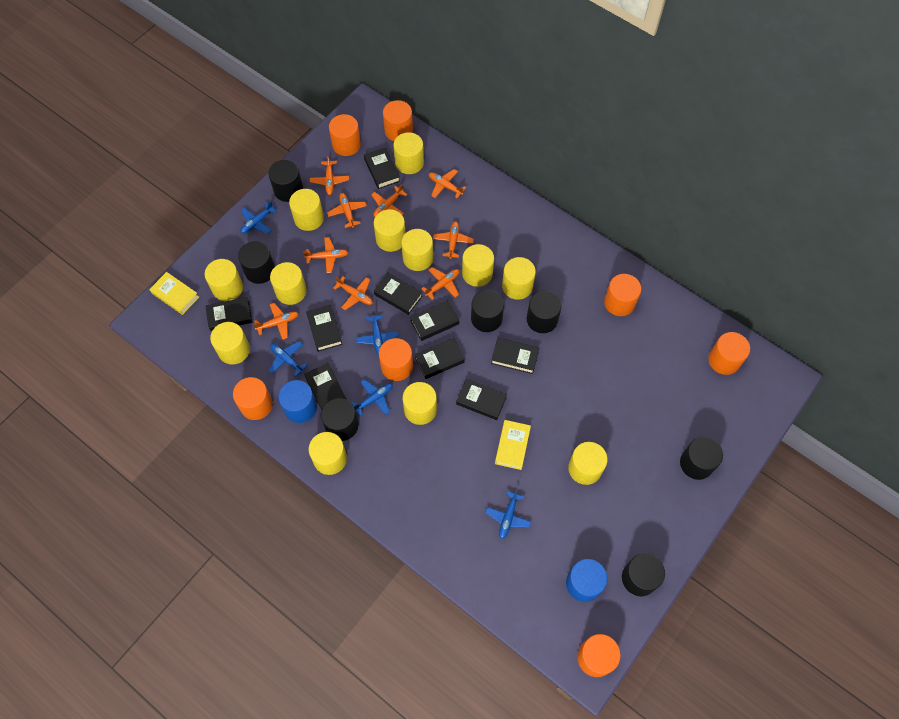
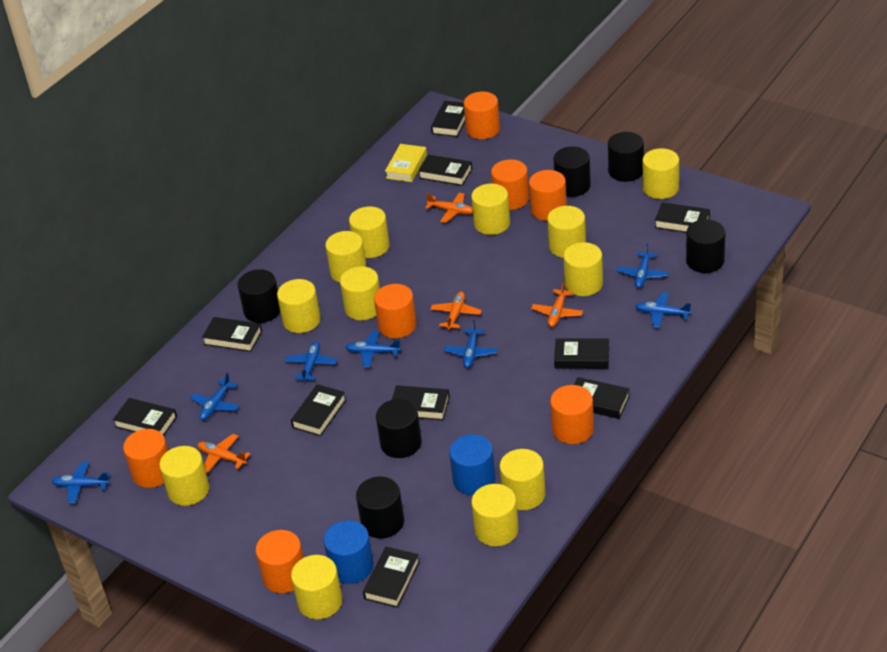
black book: 9 -> 10
black cylinder: 7 -> 6
blue plane: 5 -> 7
orange plane: 9 -> 4
yellow book: 2 -> 1

